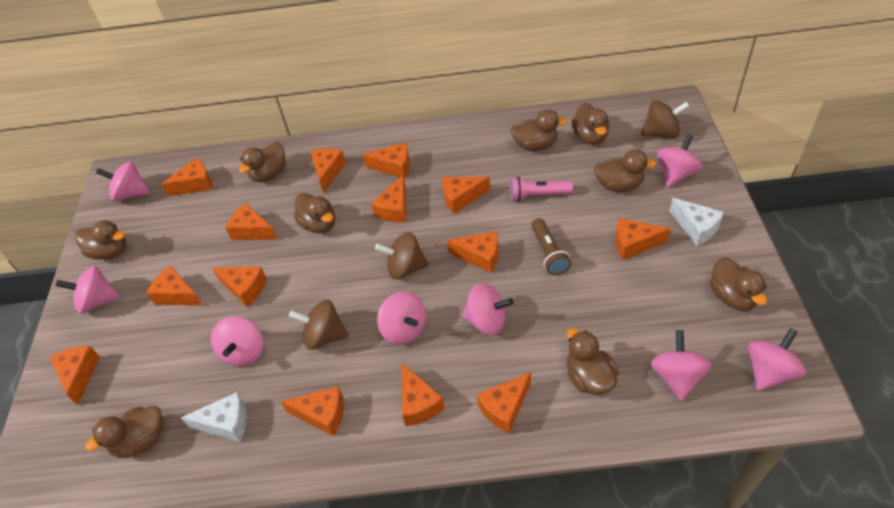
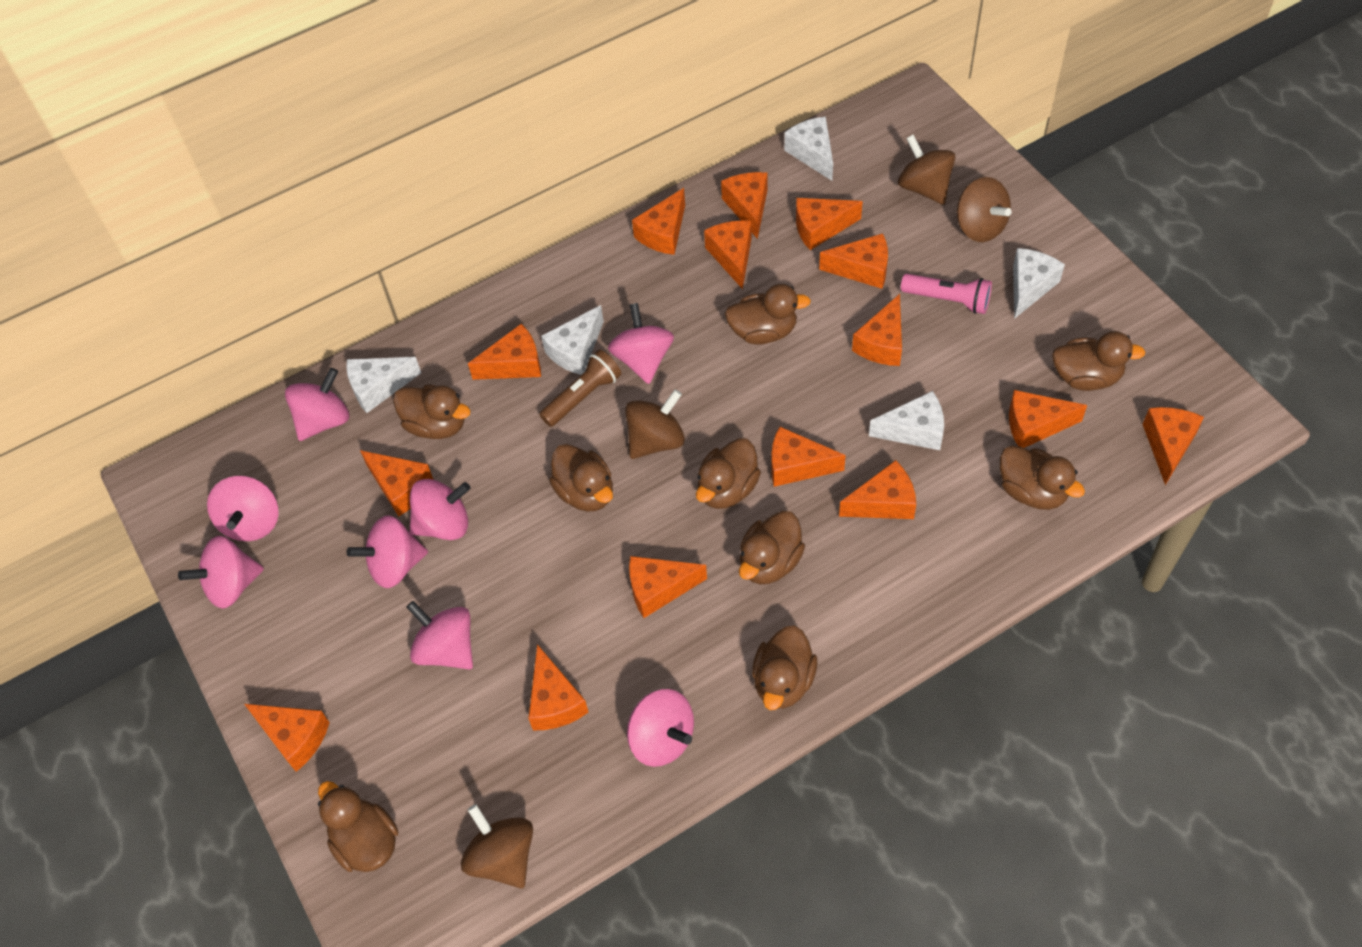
brown spinning top: 3 -> 4
orange cheese: 14 -> 15
white cheese: 2 -> 5

